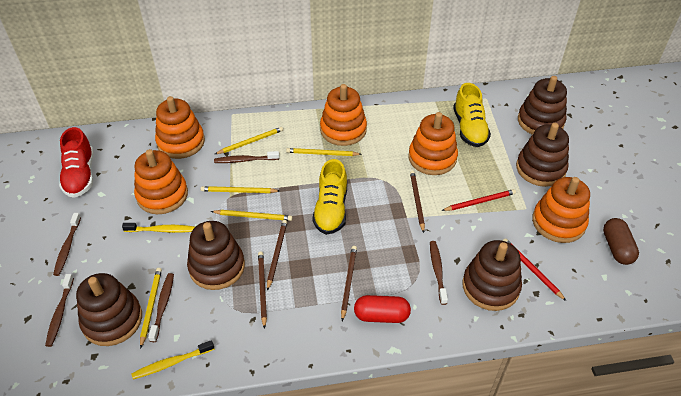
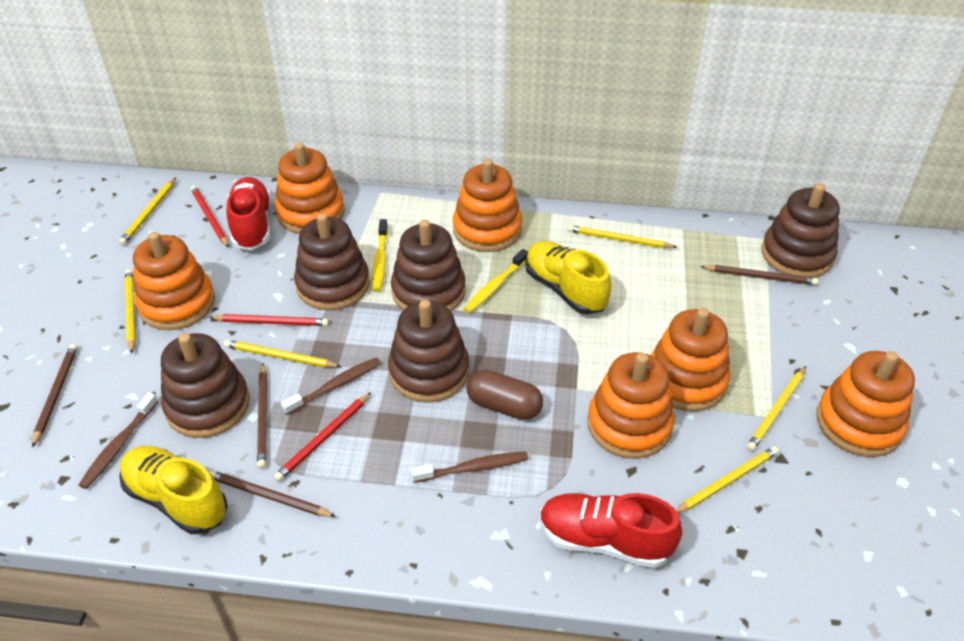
brown toothbrush: 5 -> 3
orange stacking toy: 5 -> 6
red capsule: 1 -> 0
red pencil: 2 -> 3
red shoe: 1 -> 2
yellow pencil: 5 -> 6

